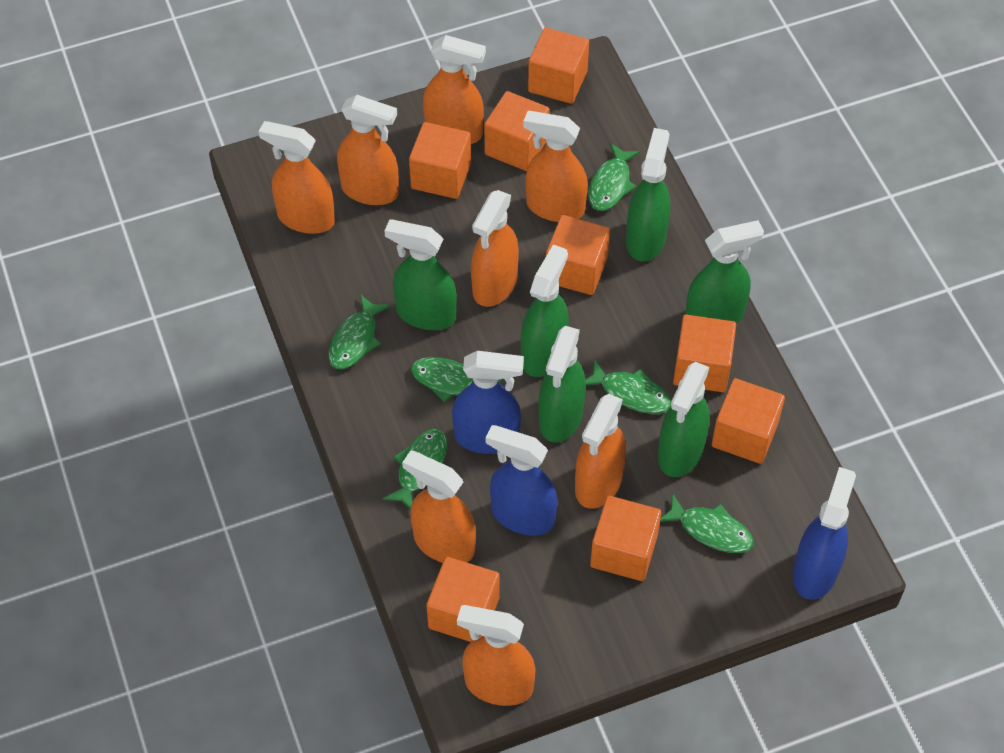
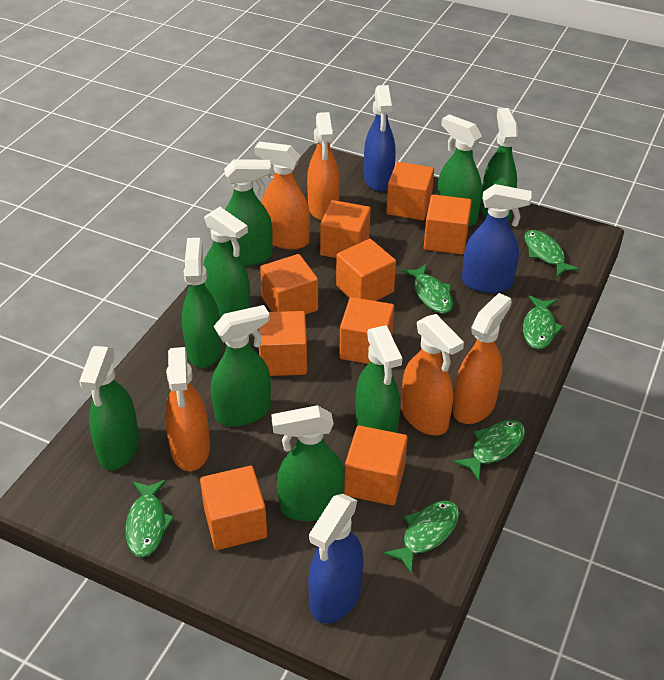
green spray bottle: 6 -> 9
orange cube: 8 -> 9
orange spray bottle: 8 -> 5

